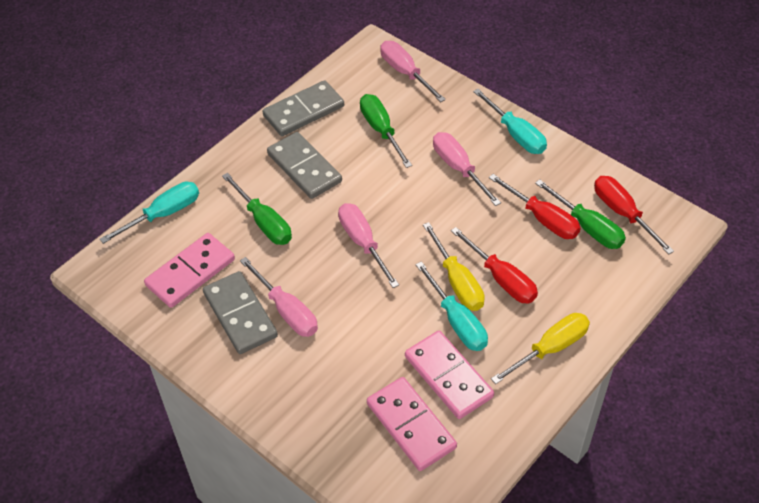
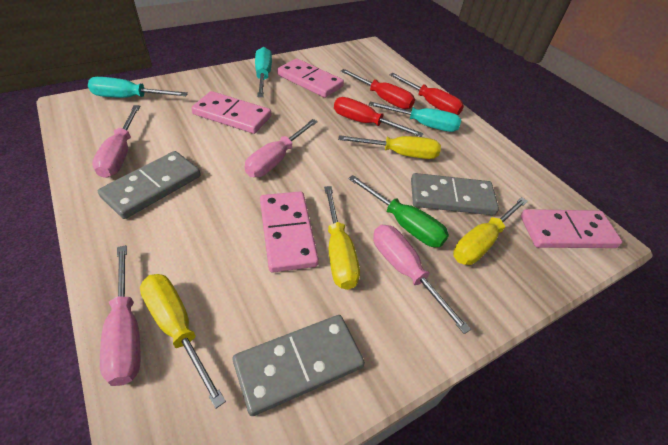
green screwdriver: 3 -> 1
pink domino: 3 -> 4
yellow screwdriver: 2 -> 4

